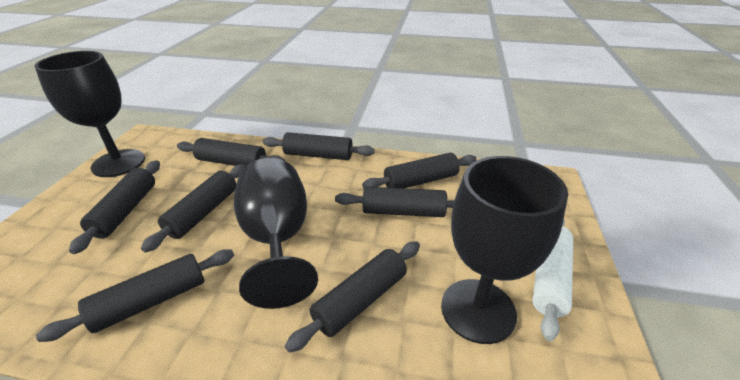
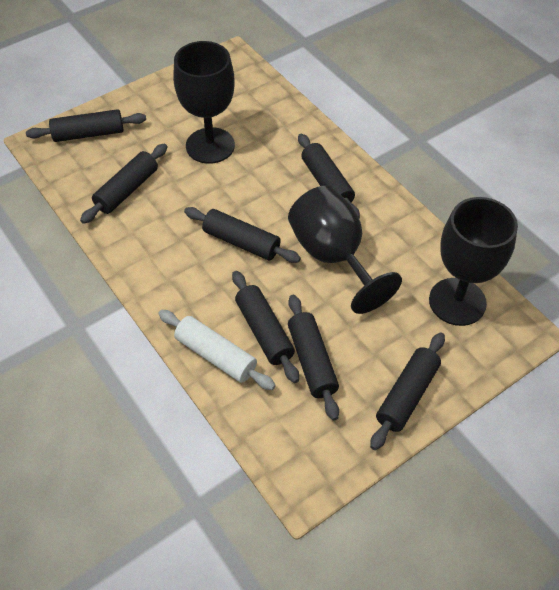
black rolling pin: 8 -> 7

